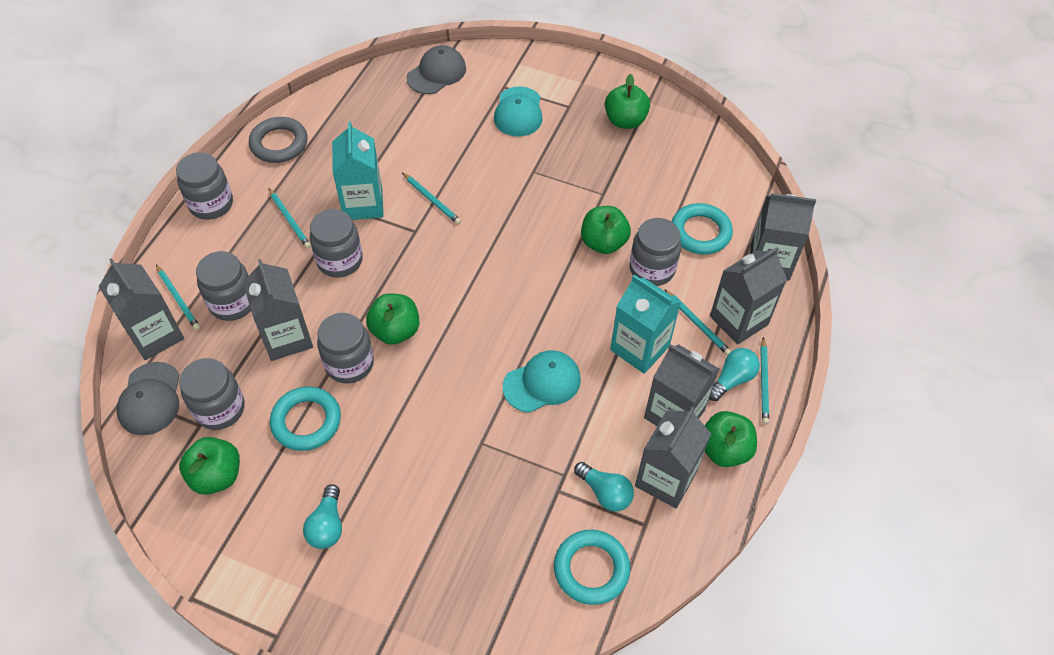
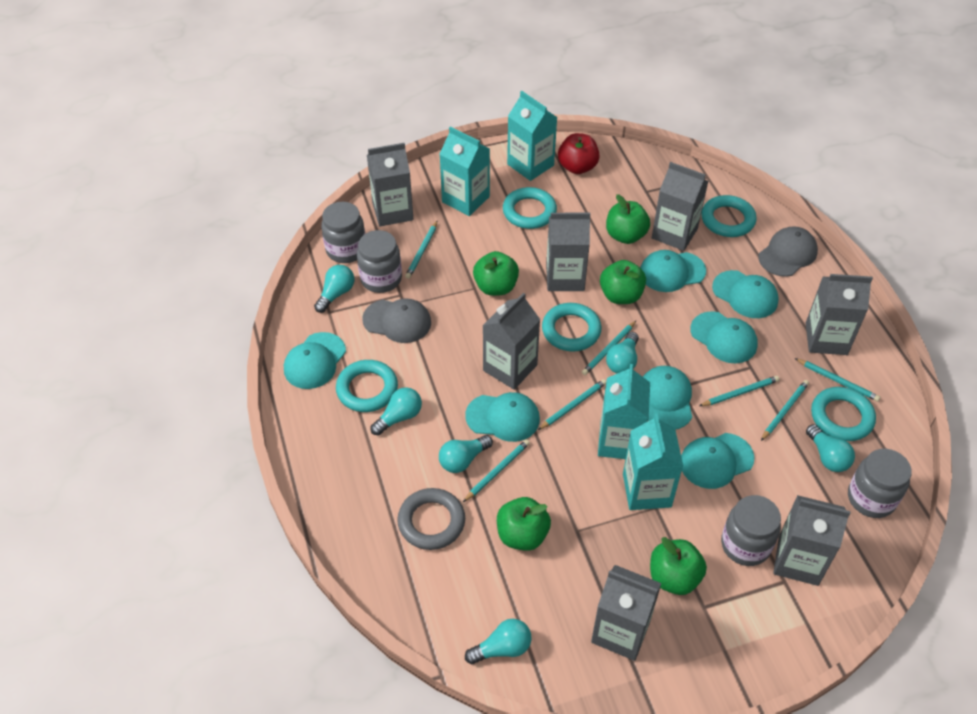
grey carton: 6 -> 7
grey jar: 6 -> 4
red apple: 0 -> 1
turquoise cap: 2 -> 7
turquoise carton: 2 -> 4
turquoise light bulb: 3 -> 6
turquoise pencil: 5 -> 7
turquoise ring: 3 -> 5

